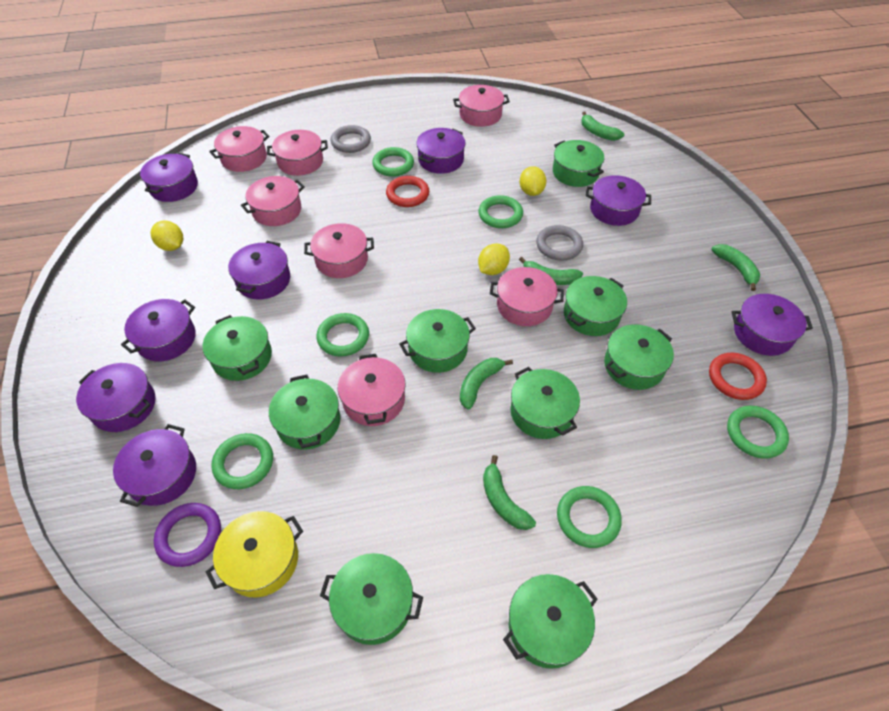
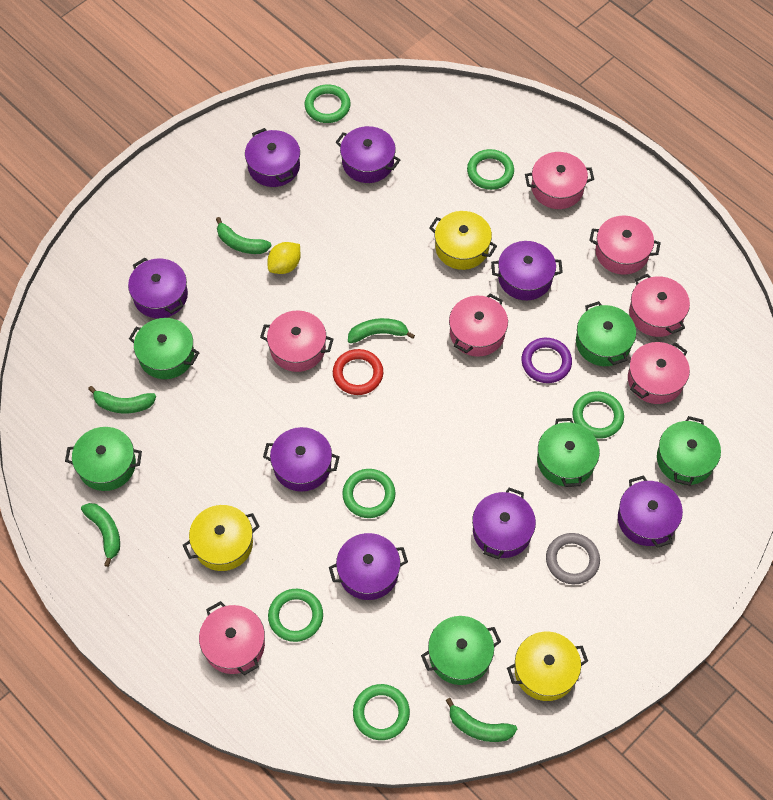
green pot: 9 -> 6
grey ring: 2 -> 1
red ring: 2 -> 1
yellow lemon: 3 -> 1
yellow pot: 1 -> 3

